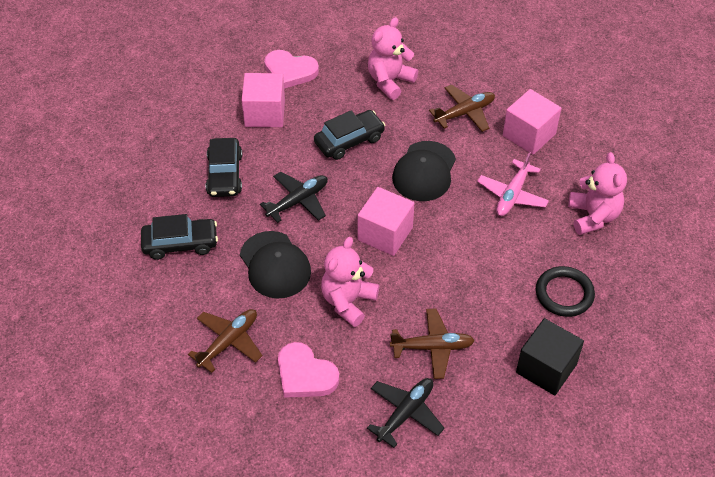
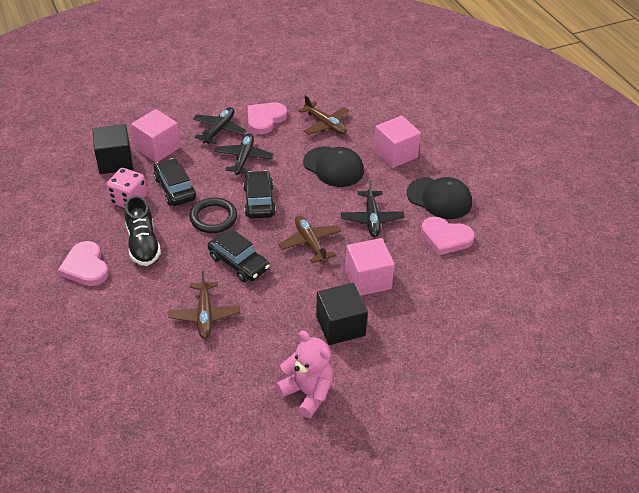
black cube: 1 -> 2
black plane: 2 -> 3
black shoe: 0 -> 1
pink dice: 0 -> 1
pink heart: 2 -> 3
pink plane: 1 -> 0
pink teddy bear: 3 -> 1

